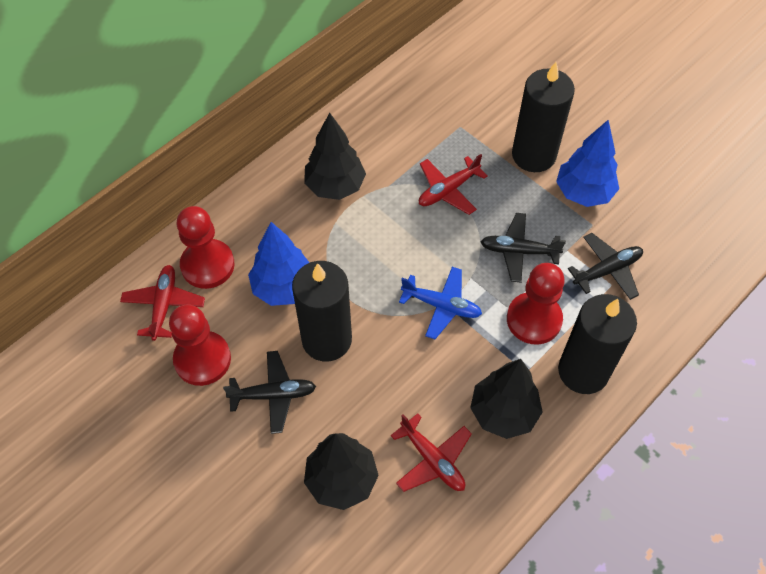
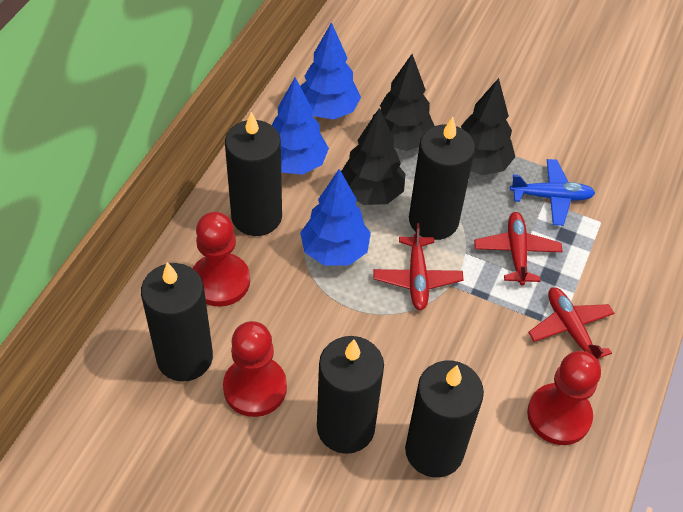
black candle: 3 -> 5
black plane: 3 -> 0
blue tree: 2 -> 3

